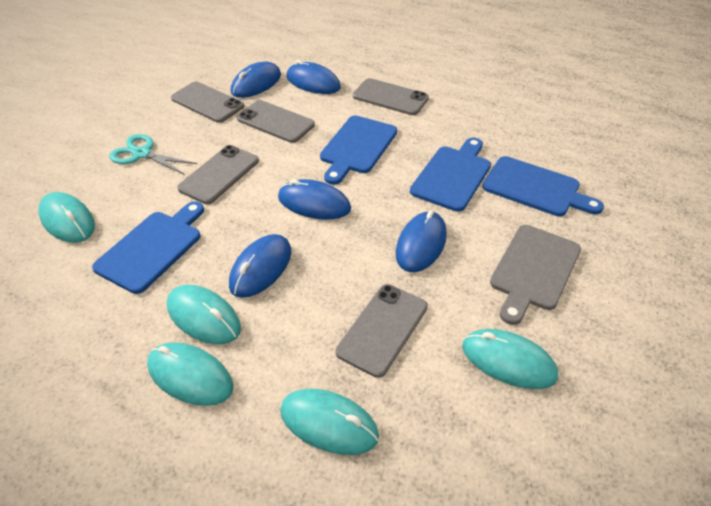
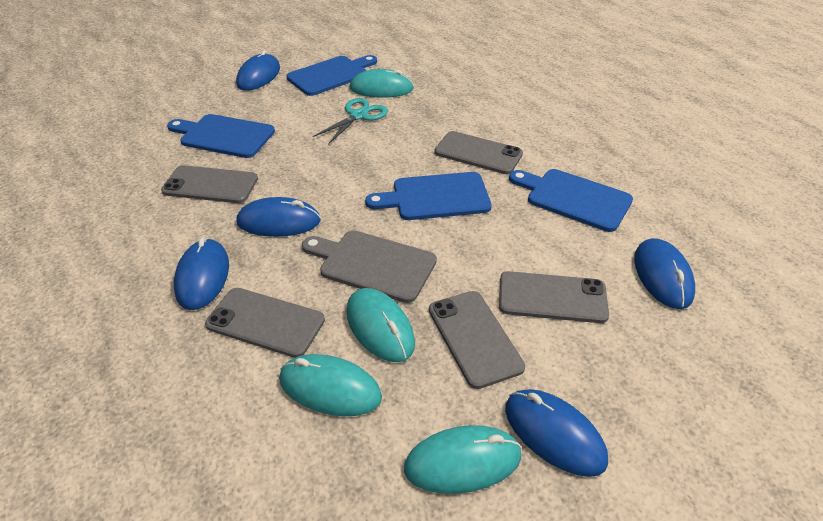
turquoise mouse: 5 -> 4

